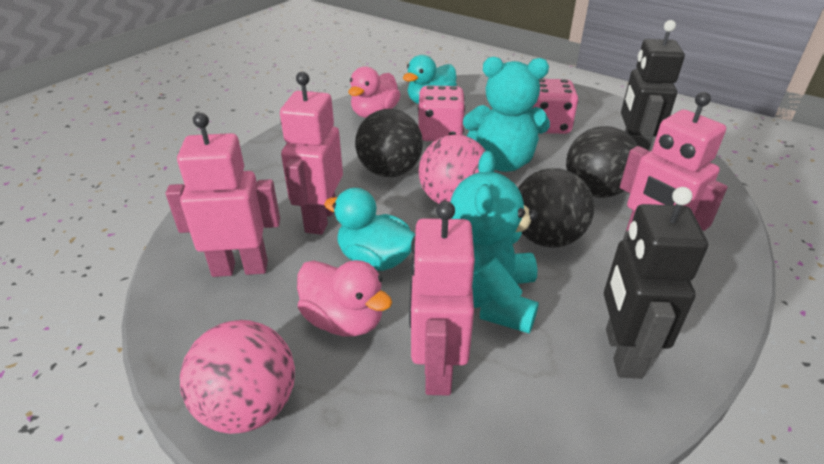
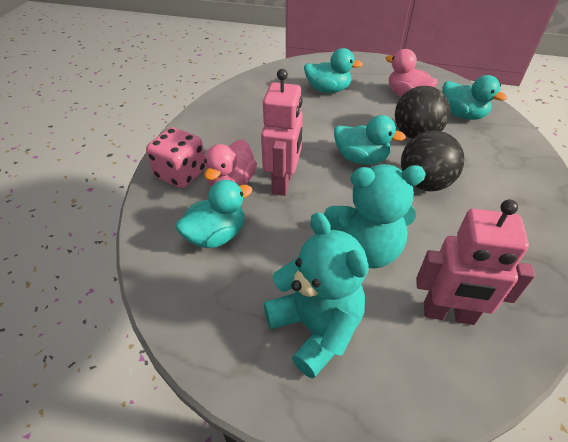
black ball: 3 -> 2
black robot: 2 -> 0
pink ball: 2 -> 0
pink dice: 2 -> 1
pink robot: 4 -> 2
turquoise duck: 2 -> 4

